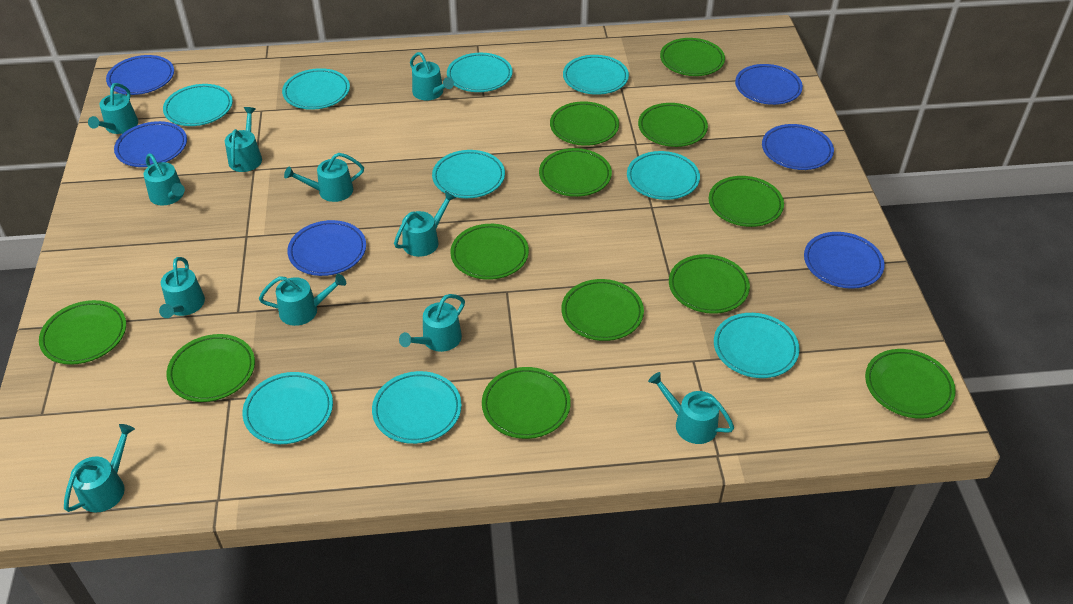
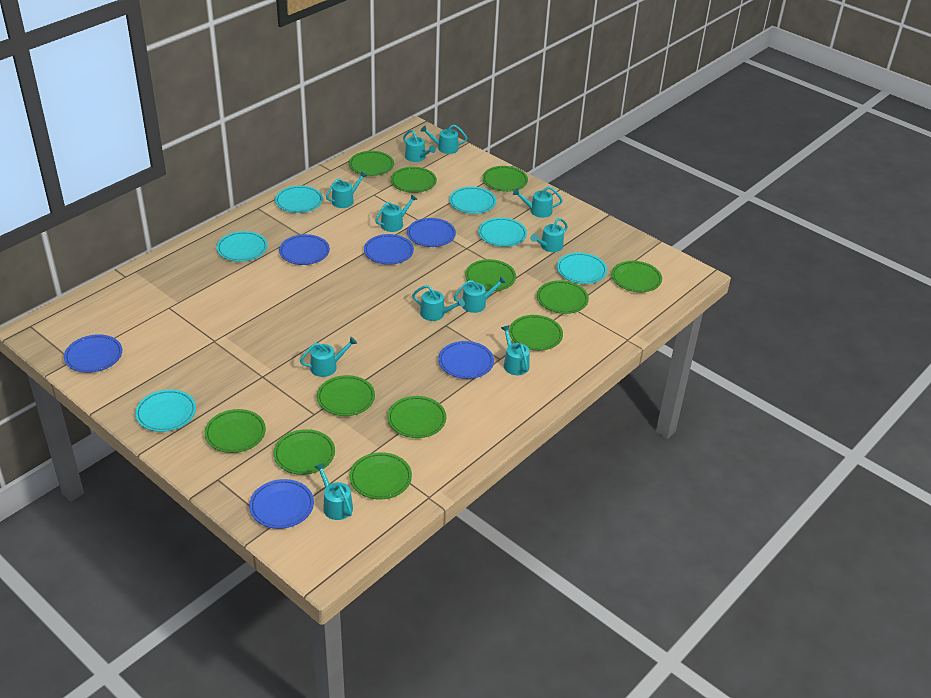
turquoise plate: 9 -> 6

